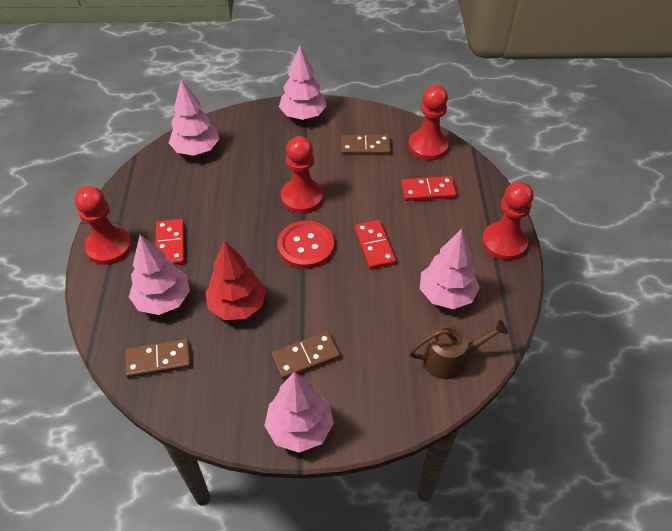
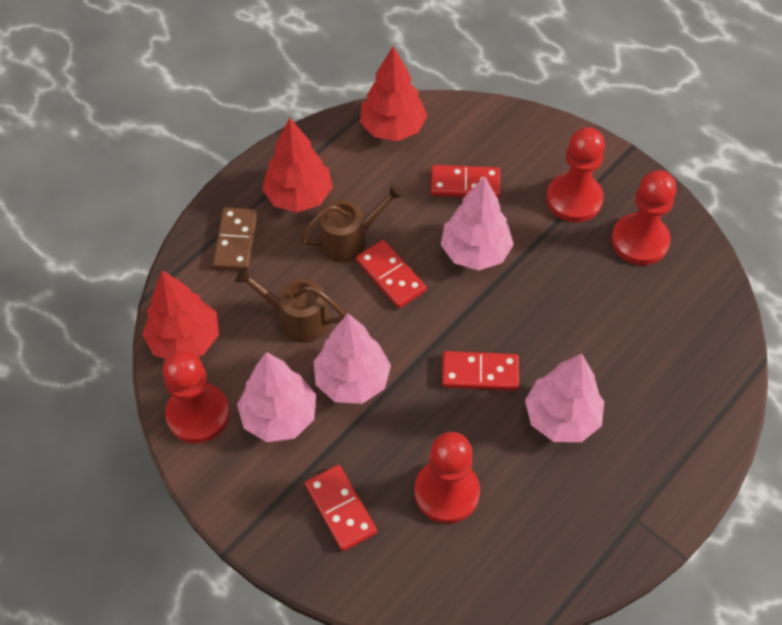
brown domino: 3 -> 1
brown watering can: 1 -> 2
pink tree: 5 -> 4
red button: 1 -> 0
red domino: 3 -> 4
red tree: 1 -> 3

